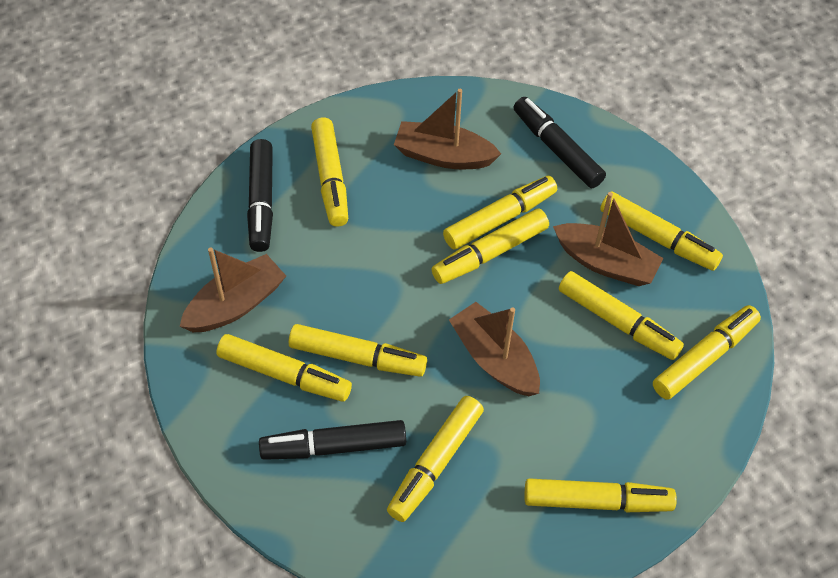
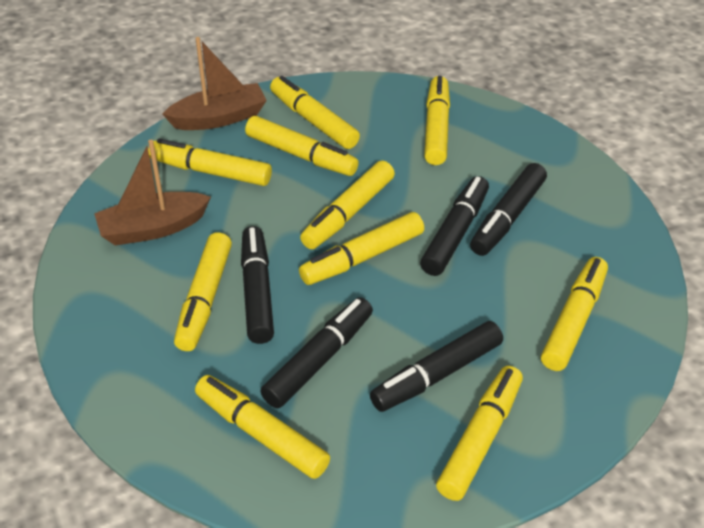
black marker: 3 -> 5
brown boat: 4 -> 2

